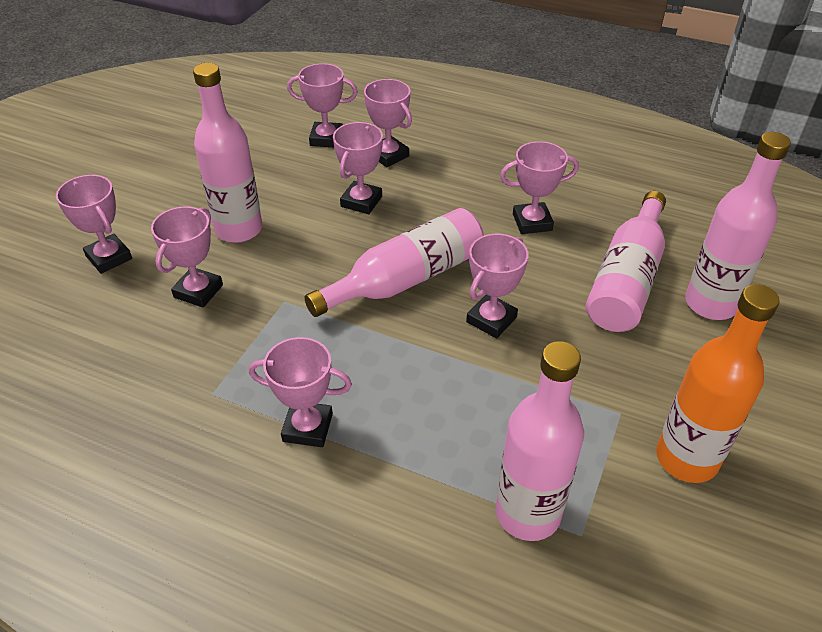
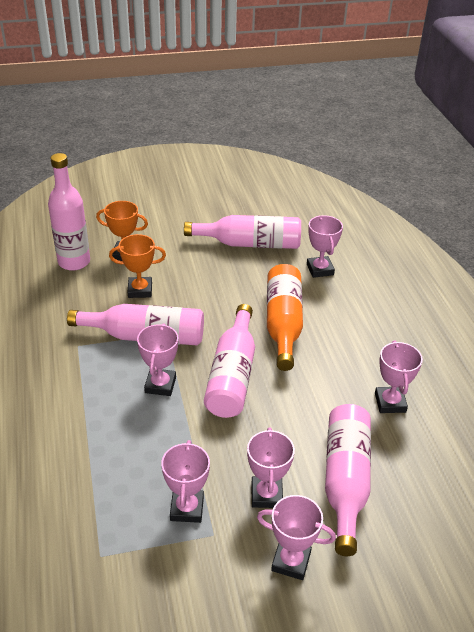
orange trophy: 0 -> 2
pink trophy: 8 -> 6

